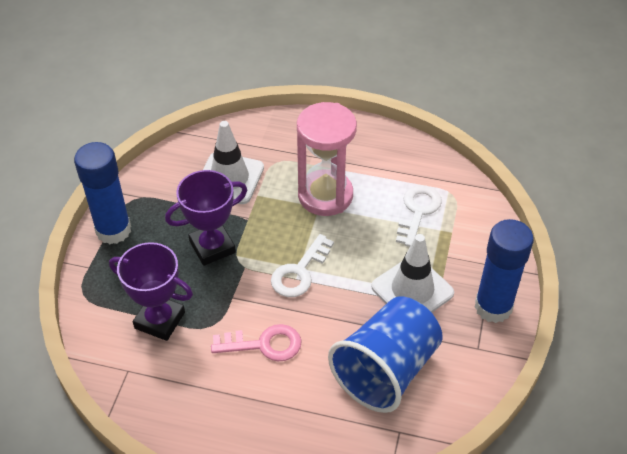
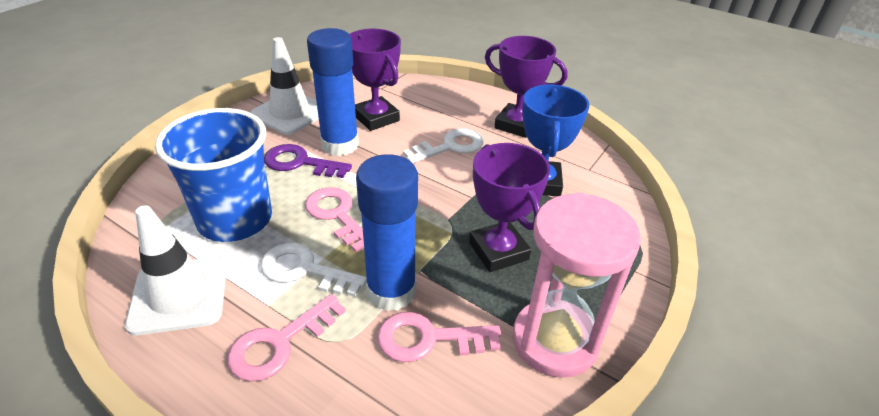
blue trophy: 0 -> 1
pink key: 1 -> 3
purple key: 0 -> 1
purple trophy: 2 -> 3

